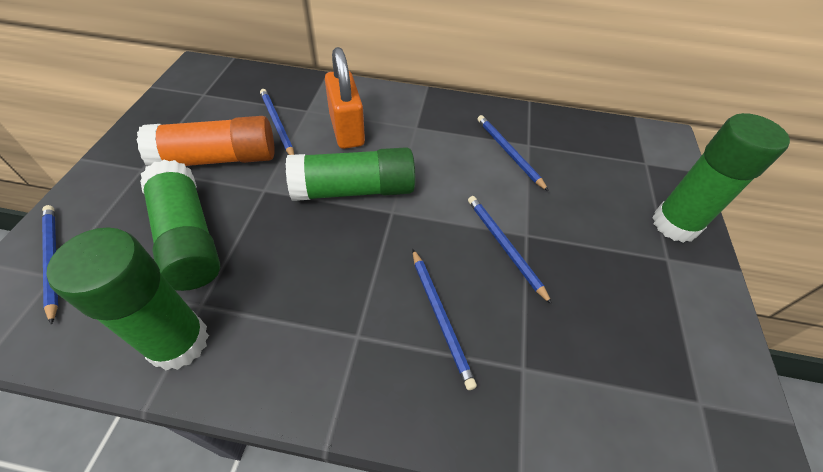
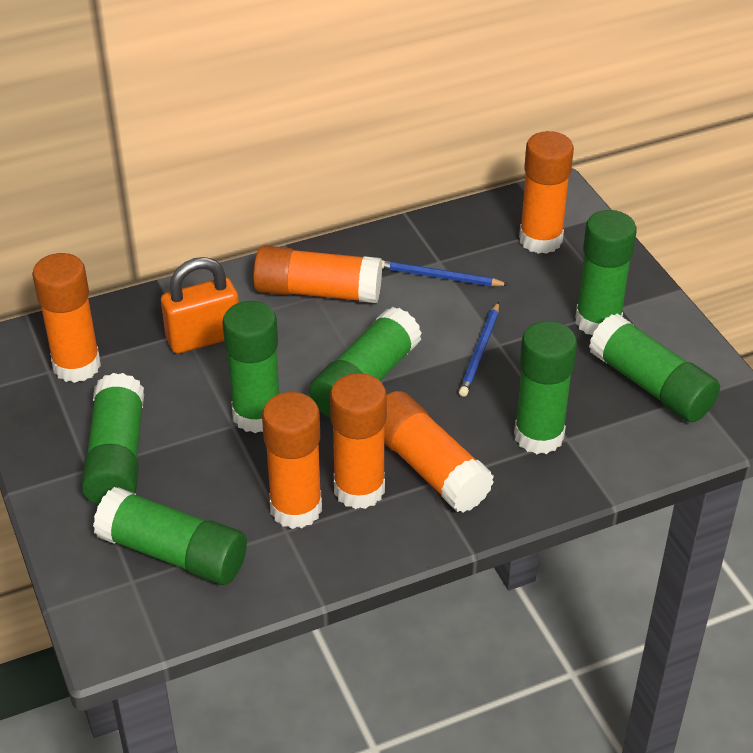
blue pencil: 5 -> 2
green glue stick: 4 -> 7
orange glue stick: 1 -> 6

